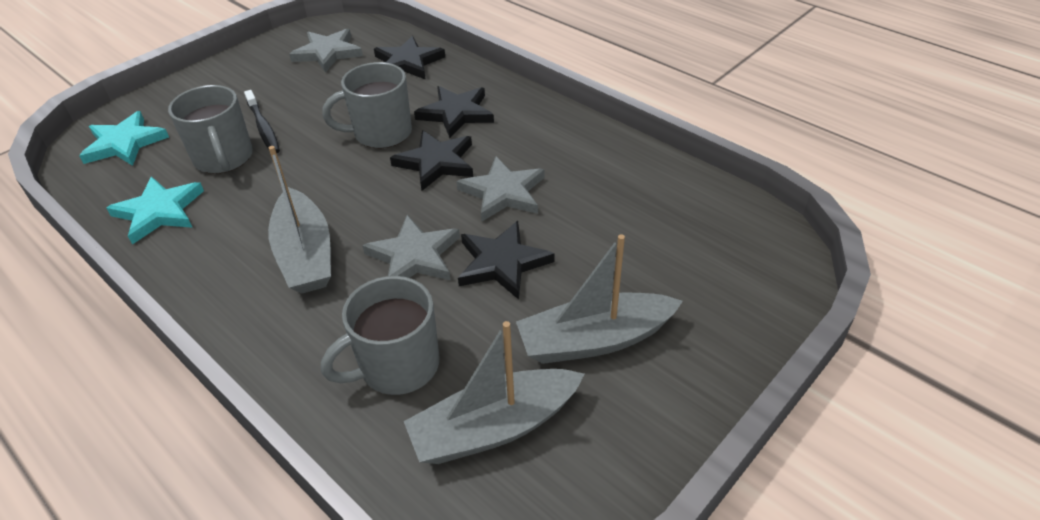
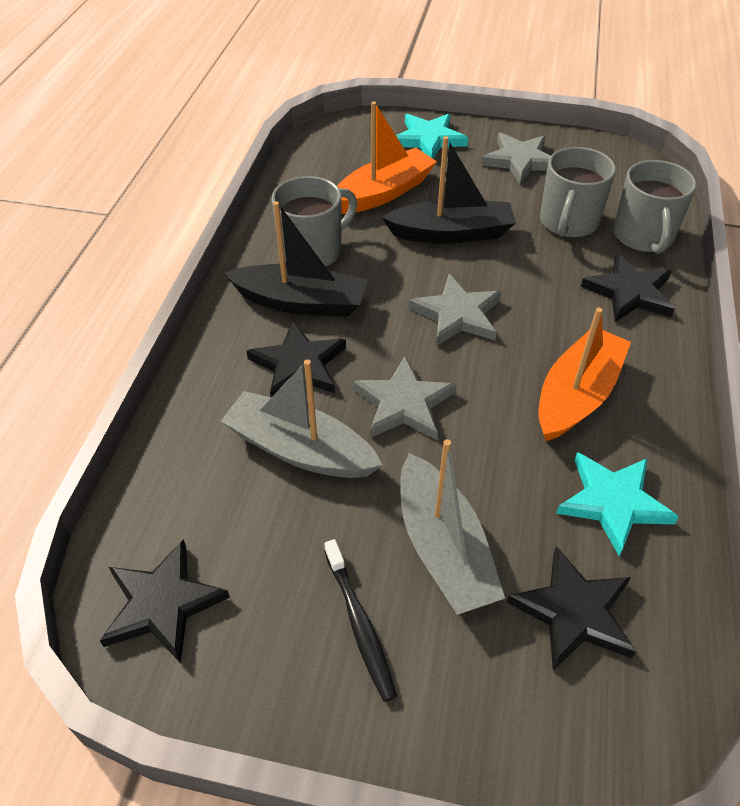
black boat: 0 -> 2
grey boat: 3 -> 2
orange boat: 0 -> 2

